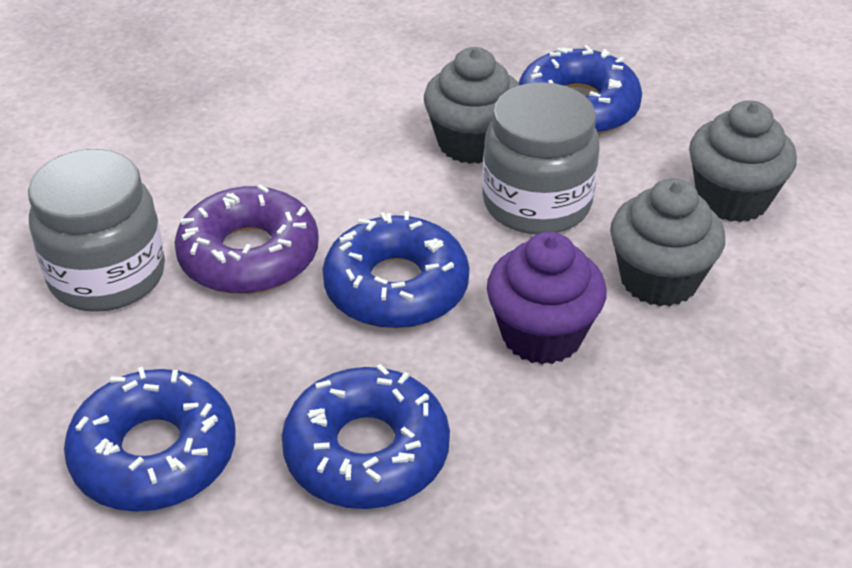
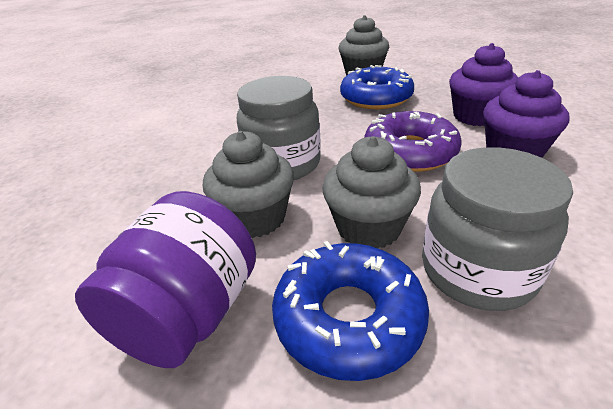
blue donut: 4 -> 2
purple cupcake: 1 -> 2
purple jar: 0 -> 1

